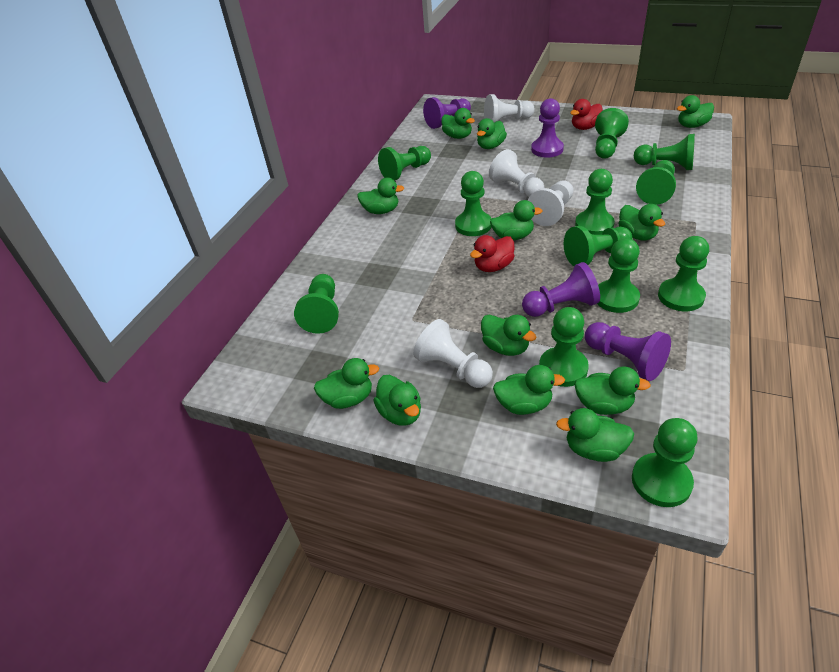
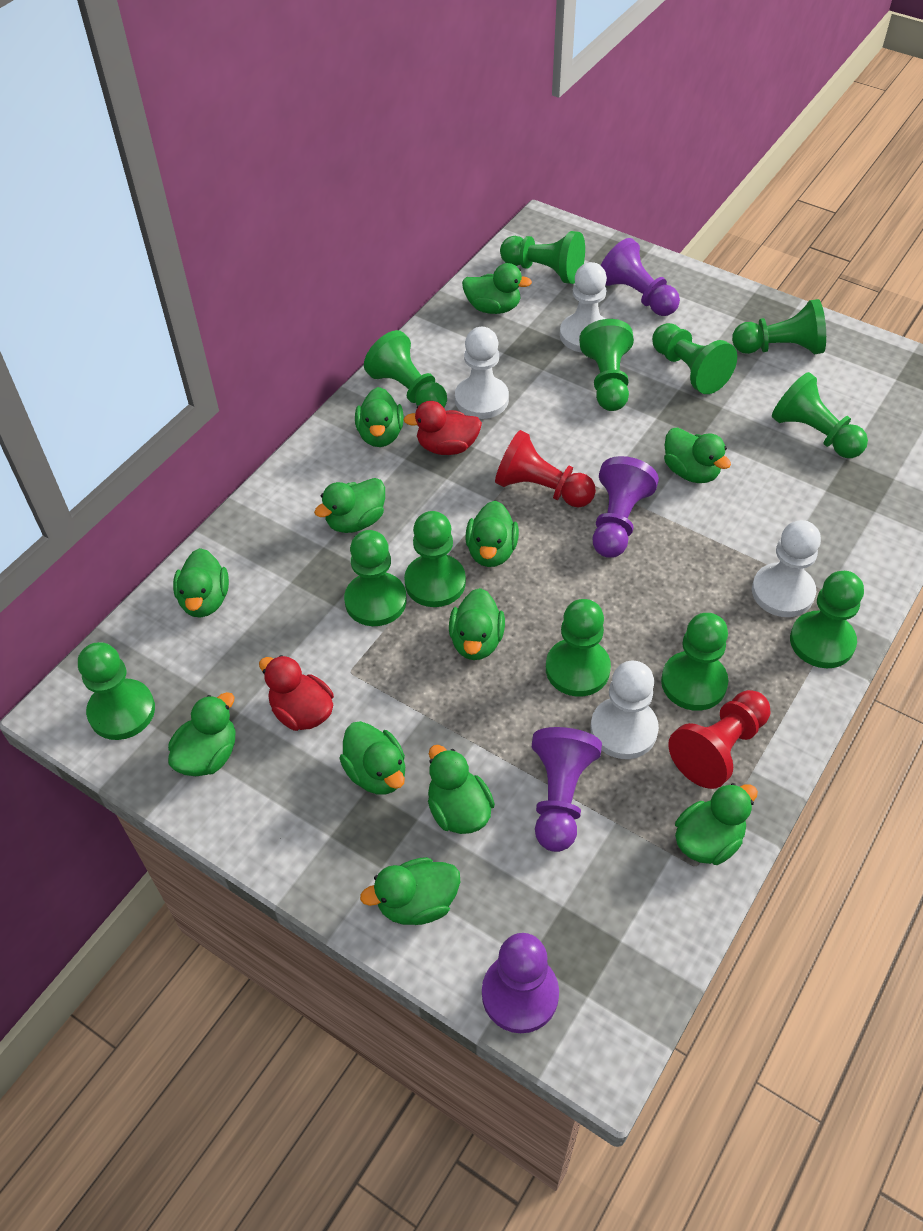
red pawn: 0 -> 2

